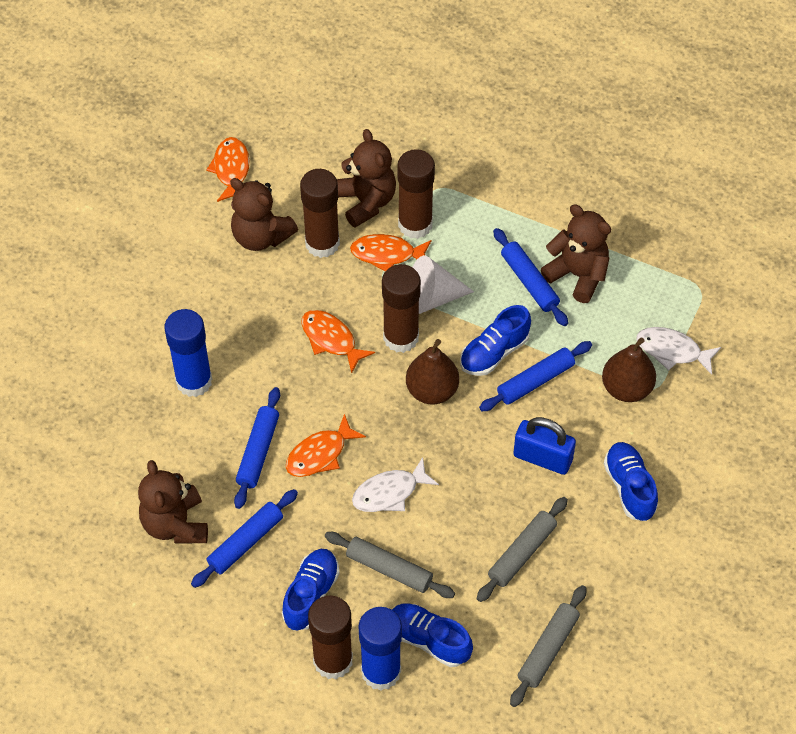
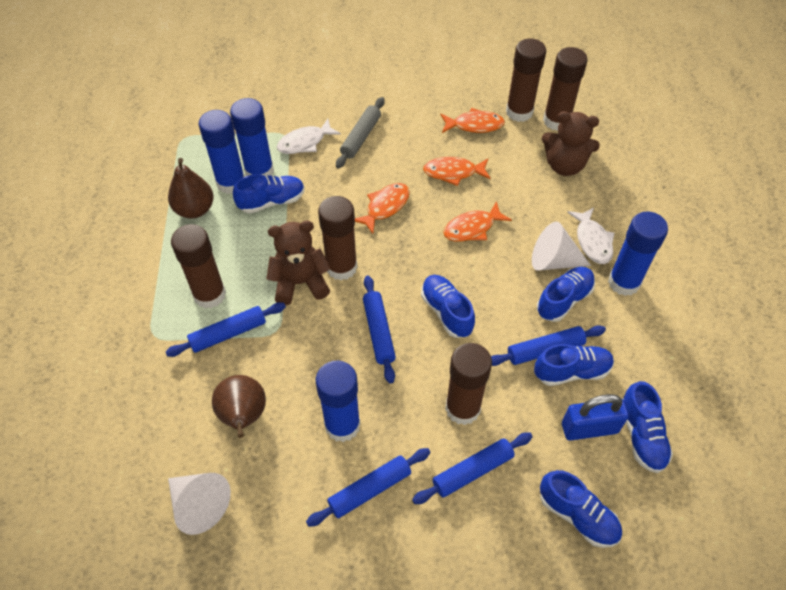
blue glue stick: 2 -> 4
blue rolling pin: 4 -> 5
blue shoe: 4 -> 6
brown glue stick: 4 -> 5
brown teddy bear: 4 -> 2
grey rolling pin: 3 -> 1
white cone: 1 -> 2

